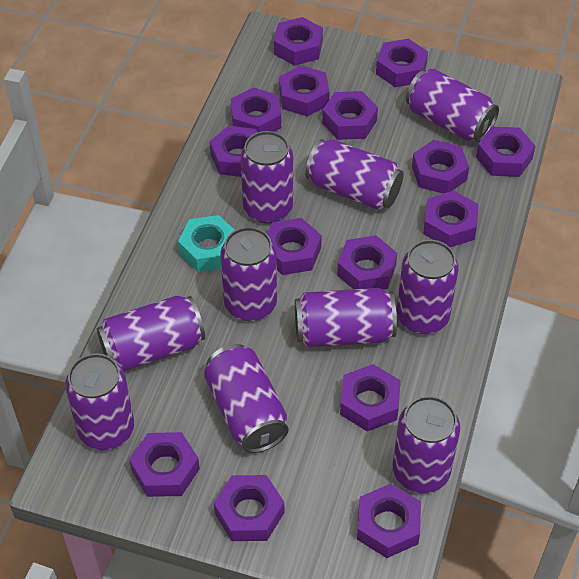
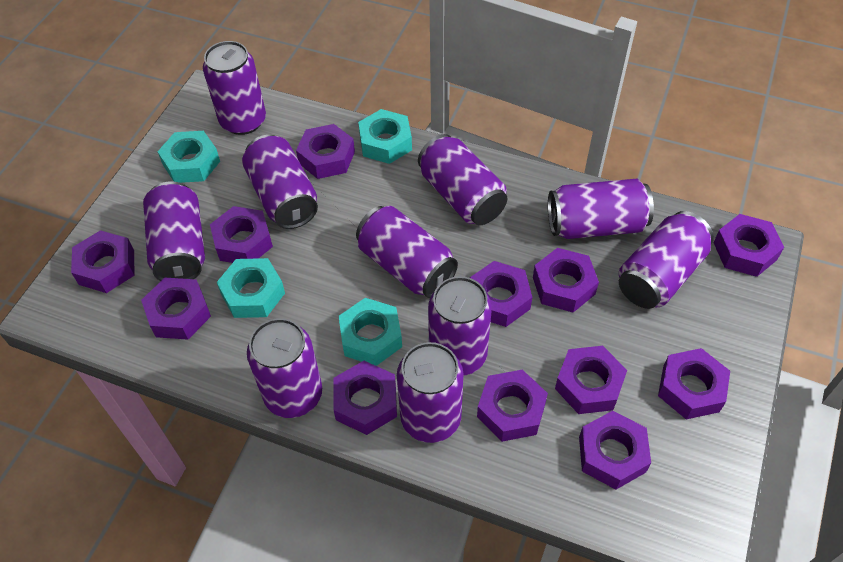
purple nut: 15 -> 12
turquoise nut: 1 -> 4

